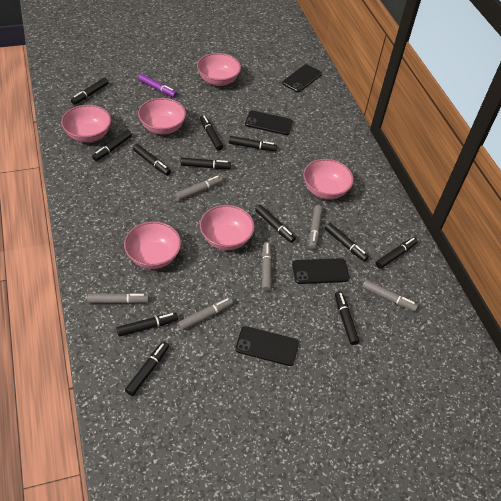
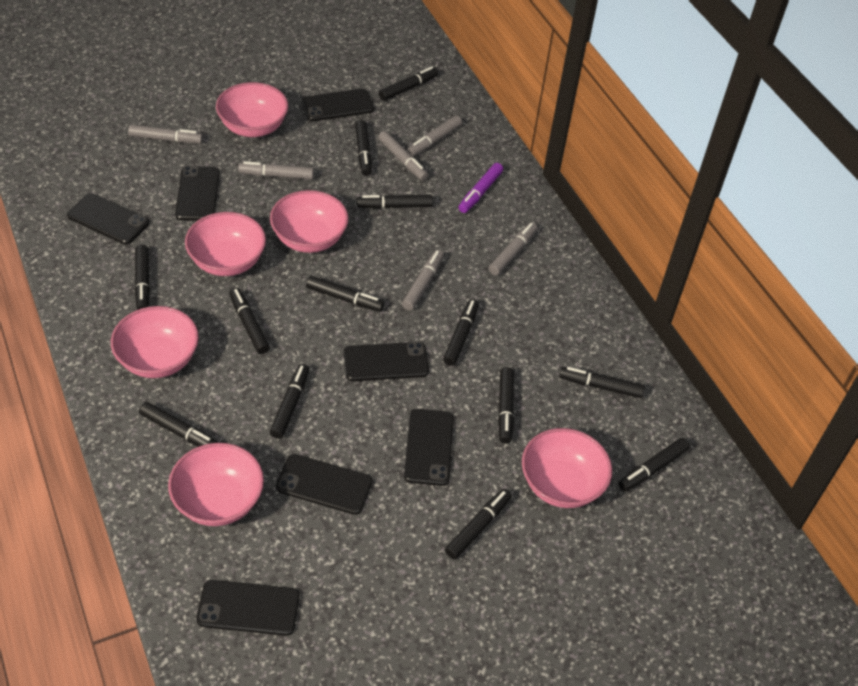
black marker: 12 -> 13
black phone: 4 -> 7

